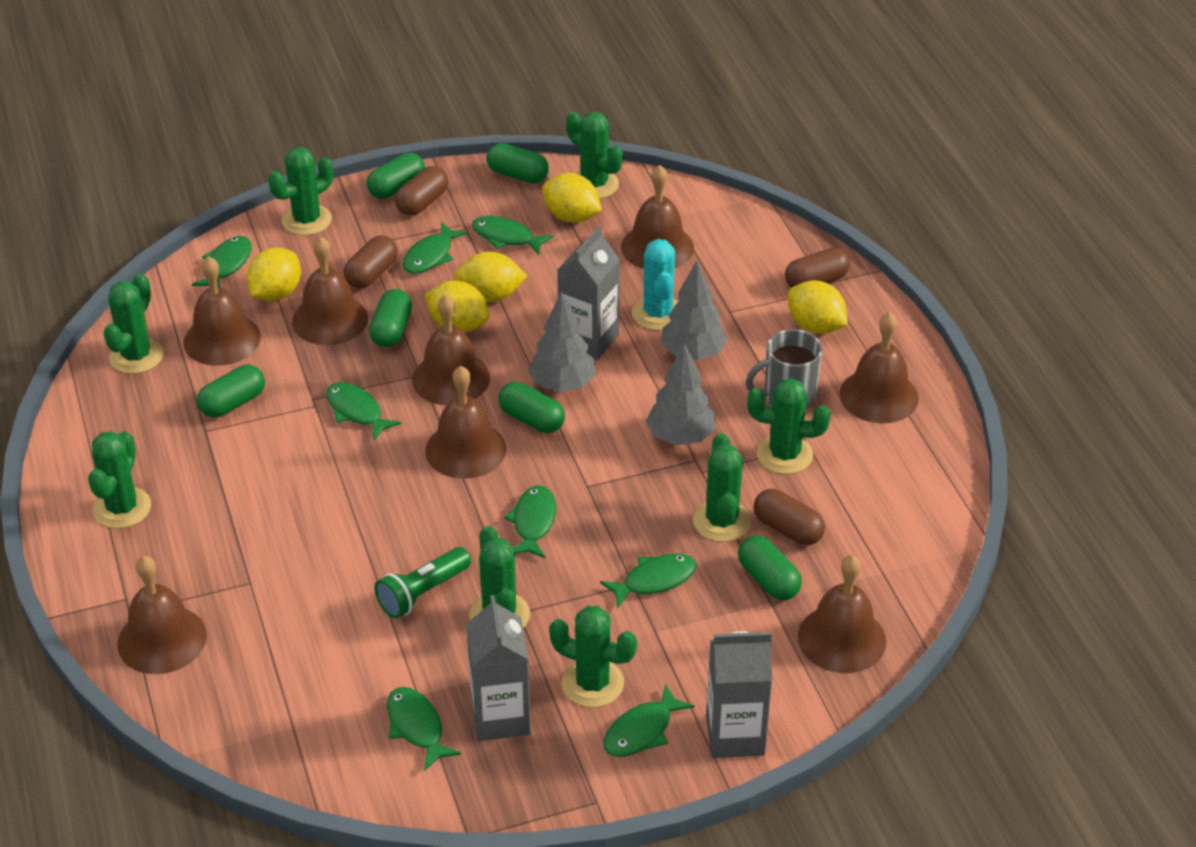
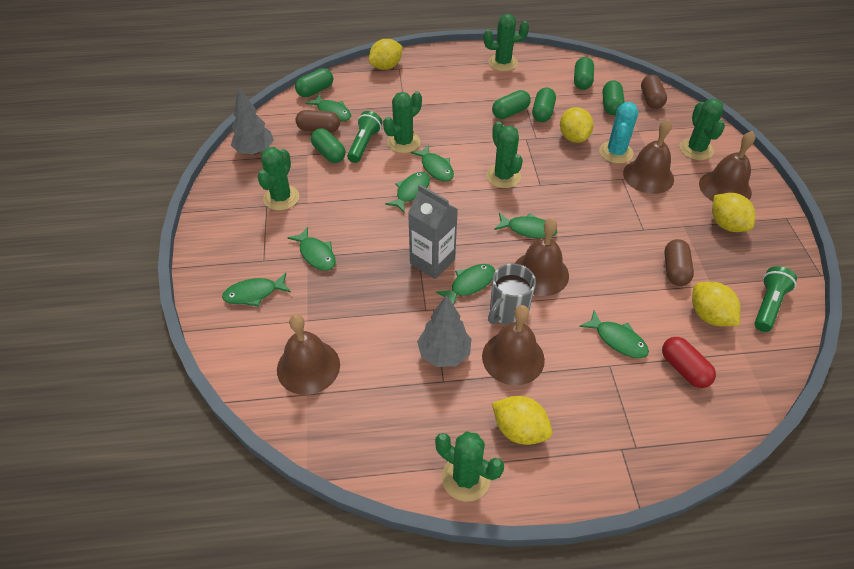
brown bell: 8 -> 5
brown capsule: 4 -> 3
green cactus: 8 -> 6
green flashlight: 1 -> 2
grey carton: 3 -> 1
grey tree: 3 -> 2
red capsule: 0 -> 1

